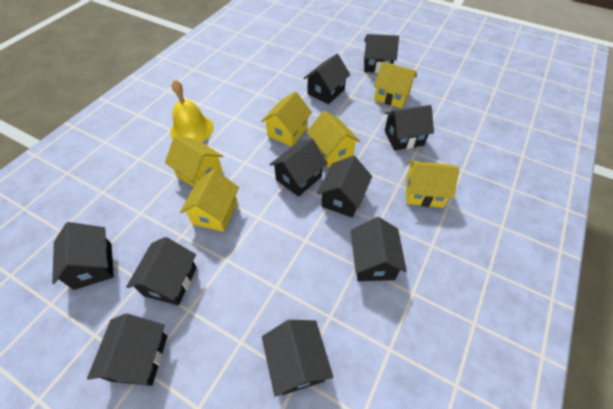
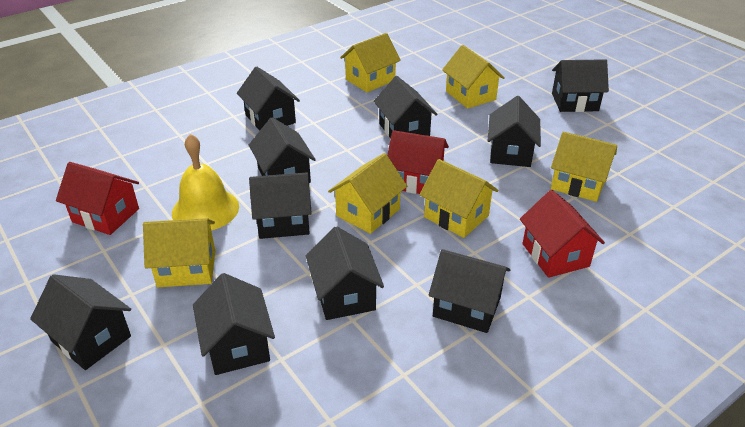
red house: 0 -> 3

